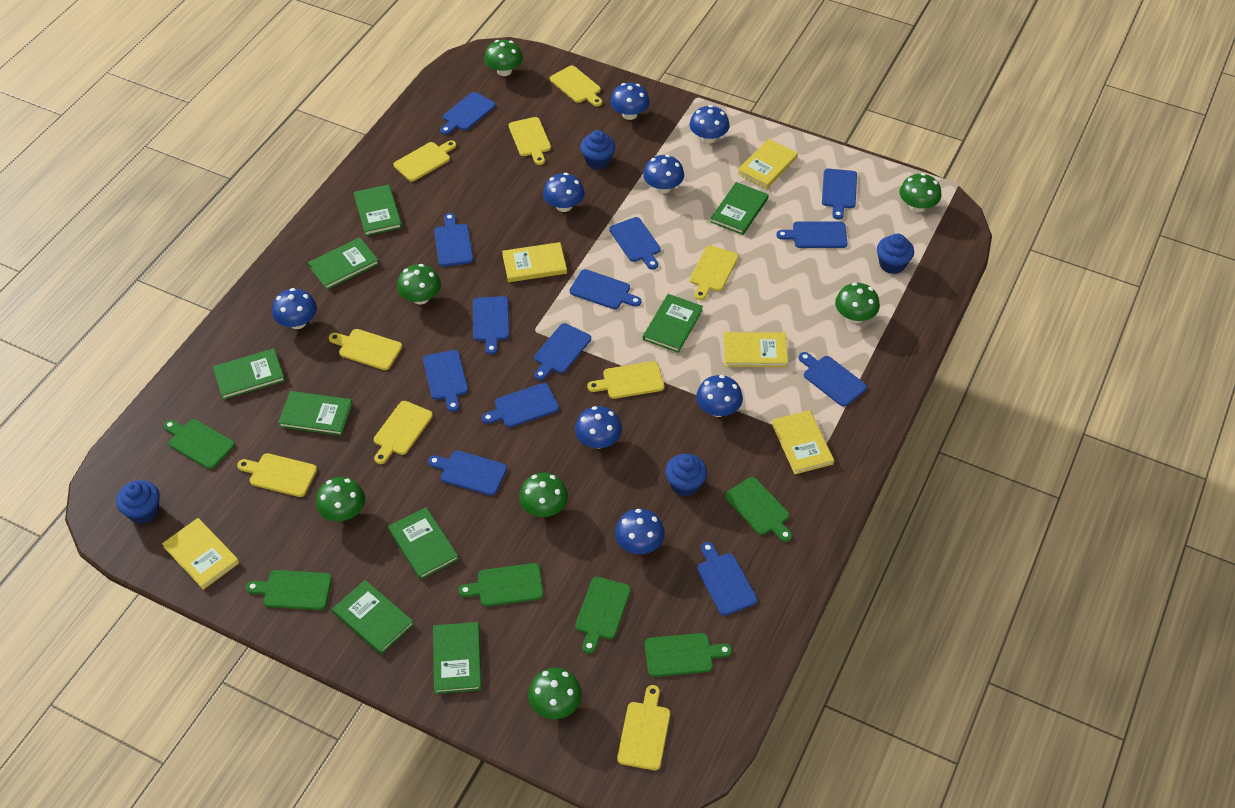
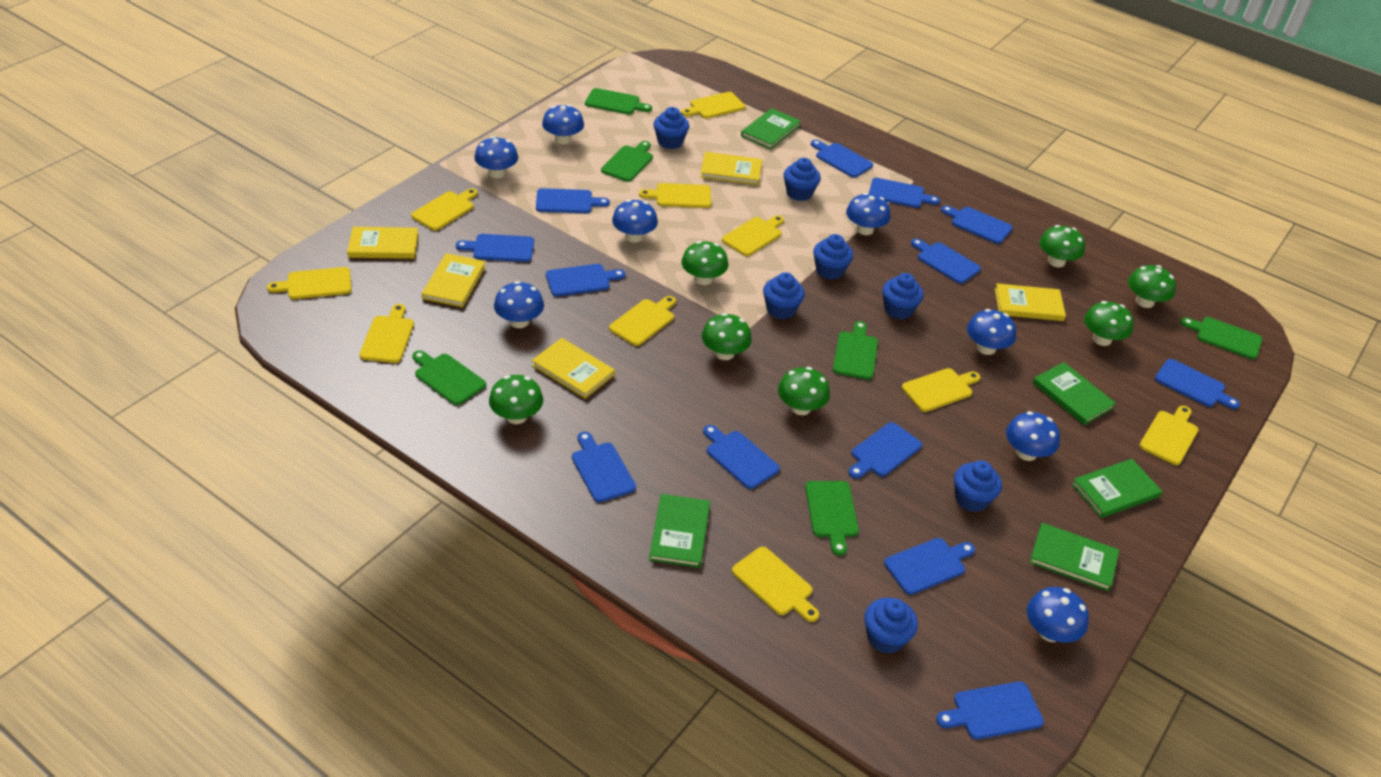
blue cupcake: 4 -> 7
green book: 9 -> 5
yellow cutting board: 9 -> 10

